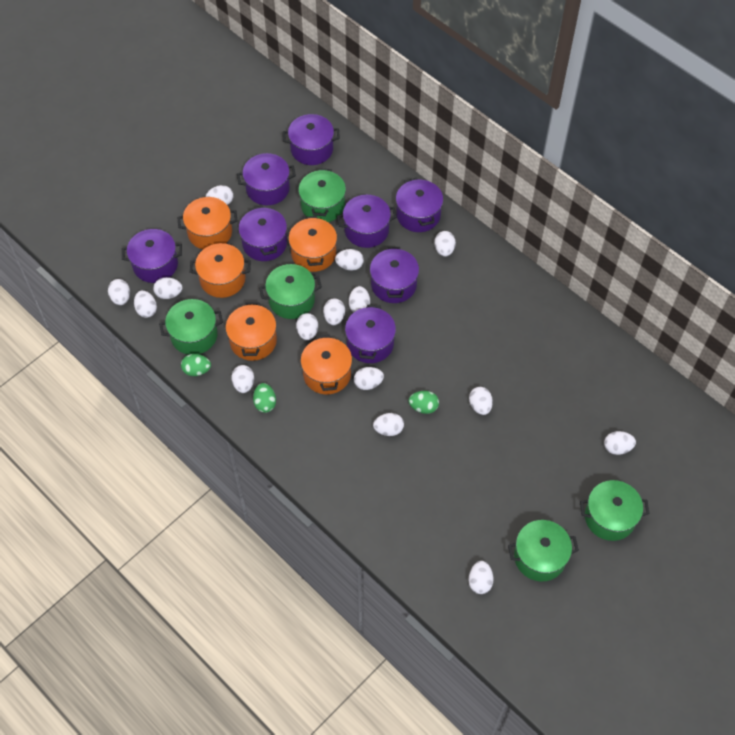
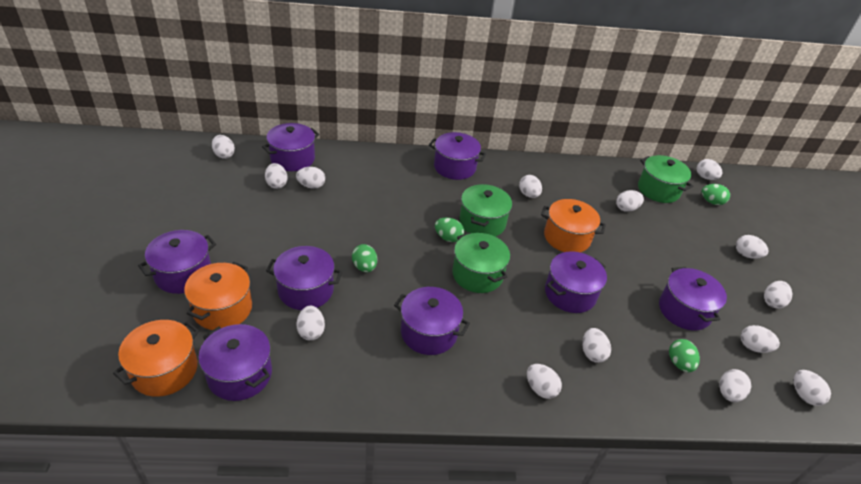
green egg: 3 -> 4
green pot: 5 -> 3
orange pot: 5 -> 3
white egg: 15 -> 14

